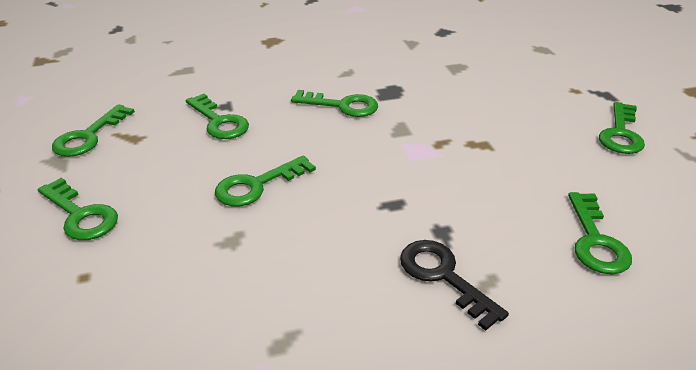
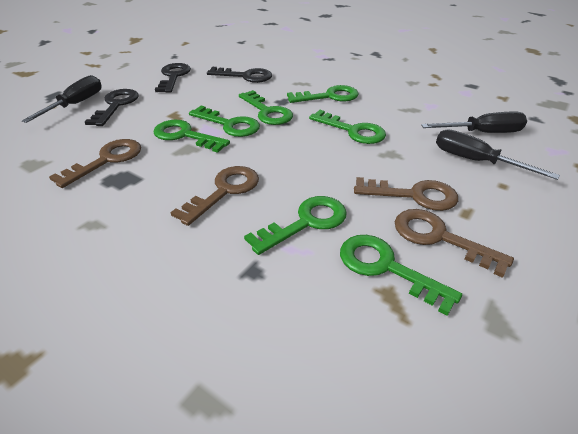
black key: 1 -> 3
black screwdriver: 0 -> 3
brown key: 0 -> 4

